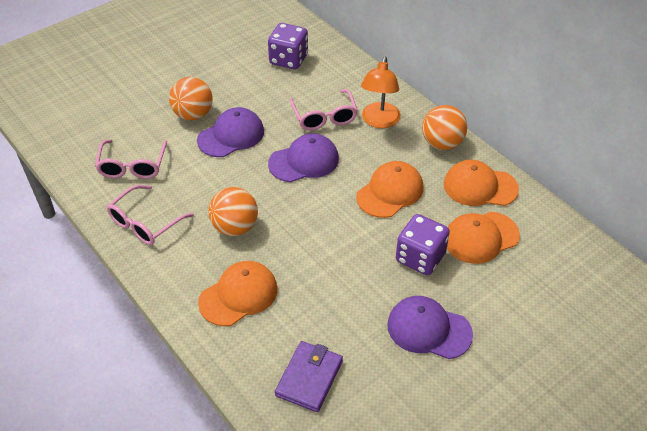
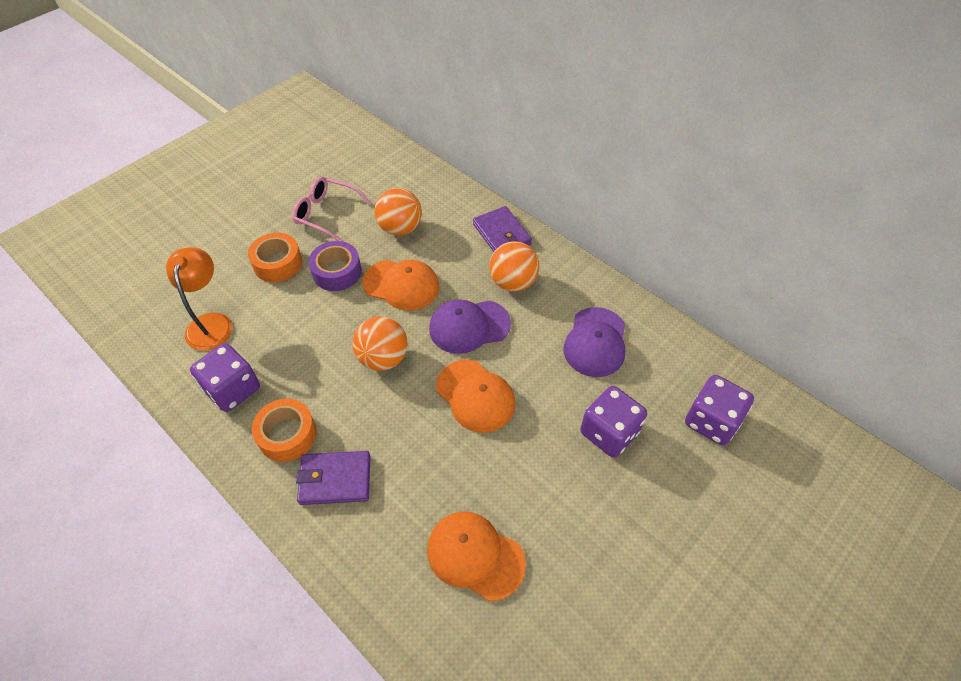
orange cap: 4 -> 3
orange tape: 0 -> 2
pink glasses: 3 -> 1
purple cap: 3 -> 2
purple dice: 2 -> 3
purple tape: 0 -> 1
purple wallet: 1 -> 2

